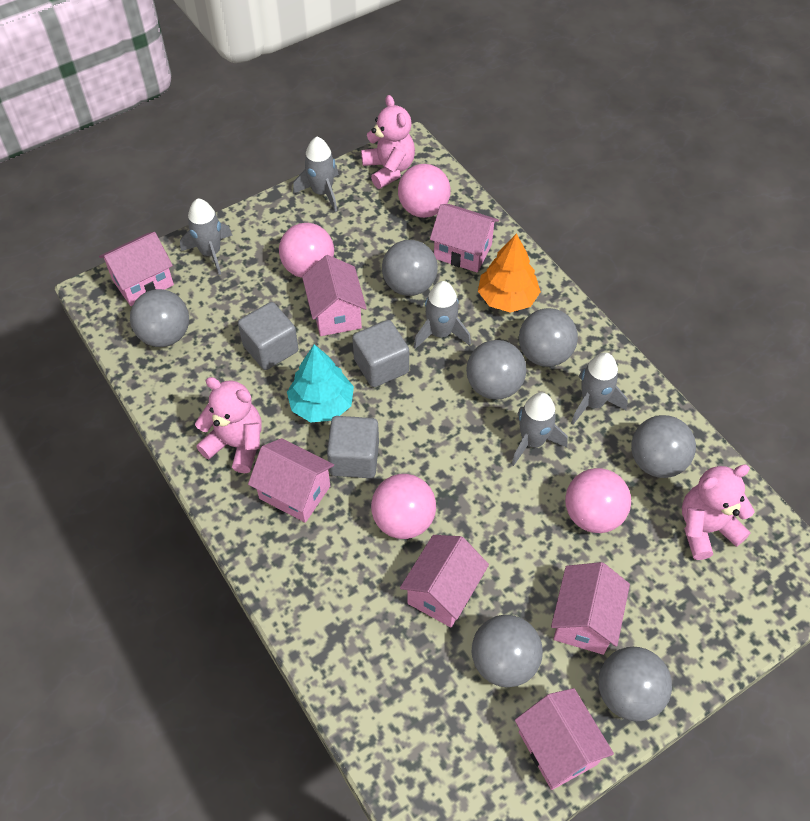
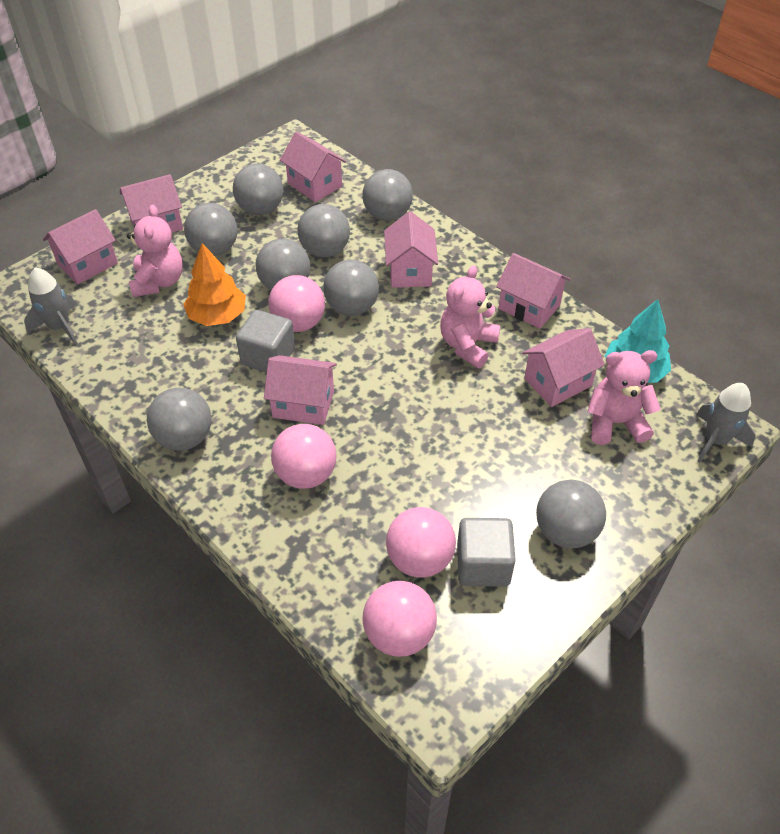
grey ball: 7 -> 8
grey cube: 3 -> 2
grey rocket: 5 -> 2

